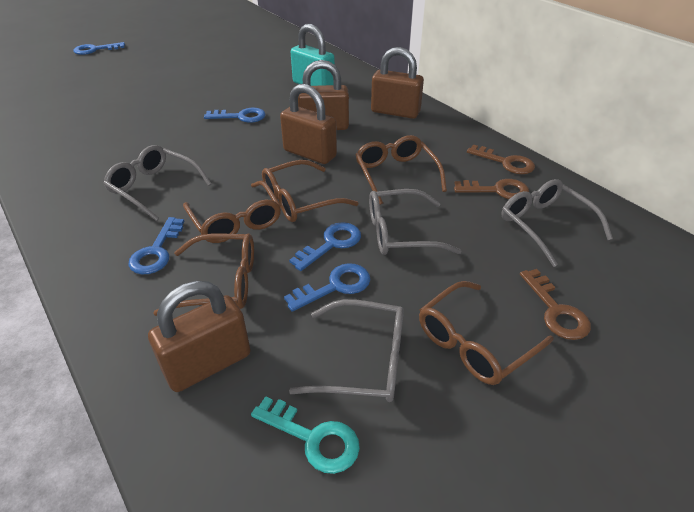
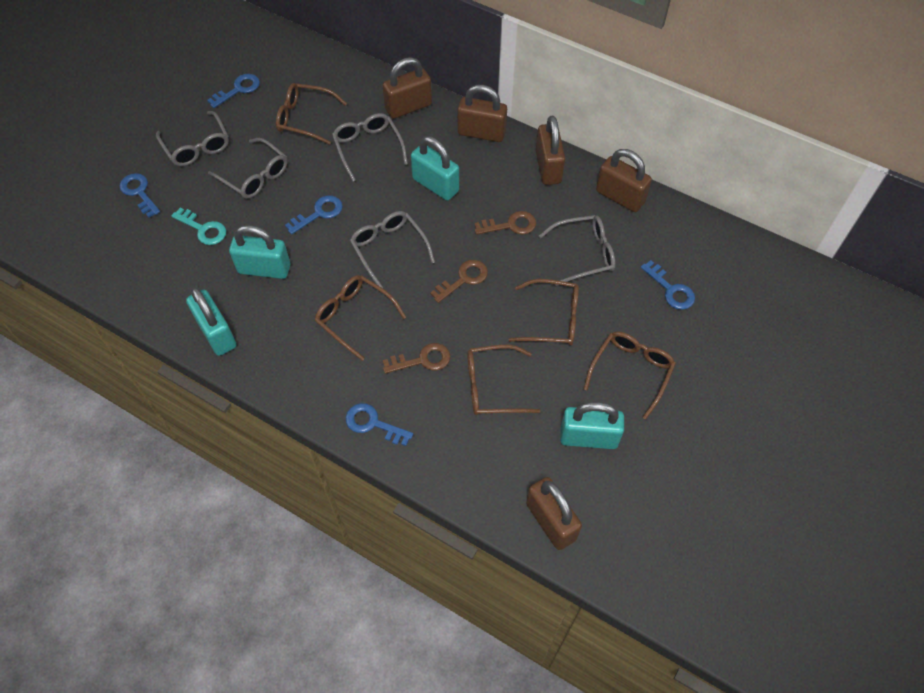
brown padlock: 4 -> 5
grey glasses: 4 -> 5
turquoise padlock: 1 -> 4

